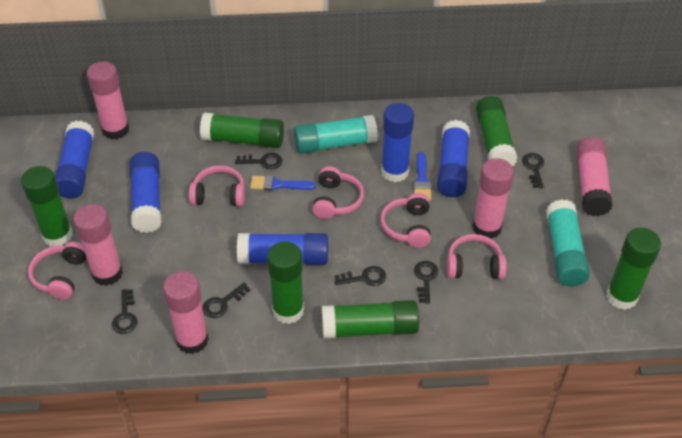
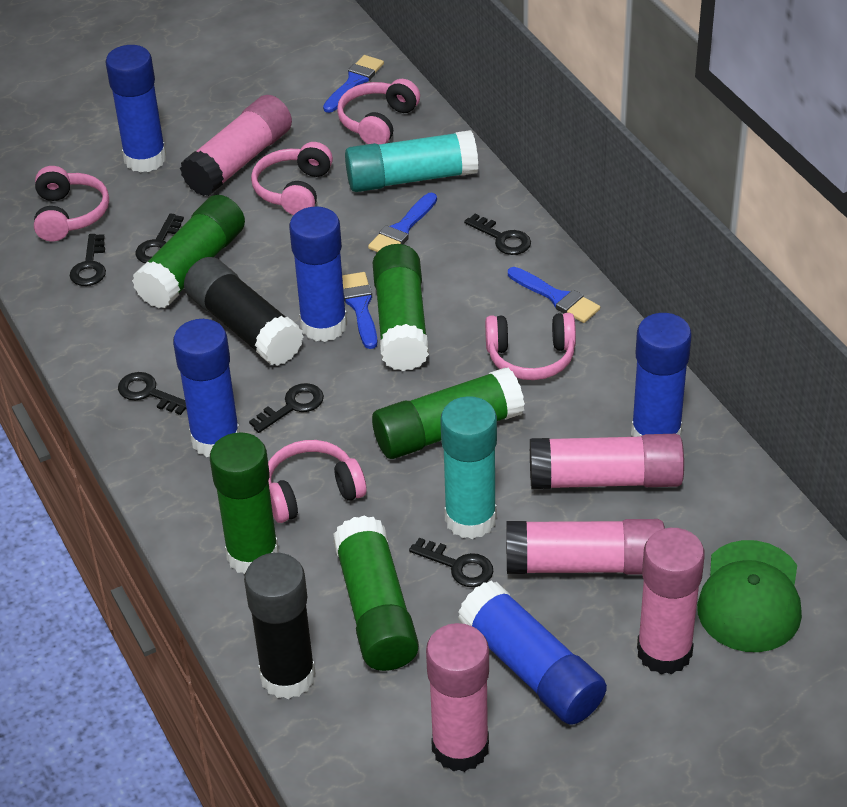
black glue stick: 0 -> 2
blue brush: 2 -> 4
green cap: 0 -> 1
green glue stick: 6 -> 5

